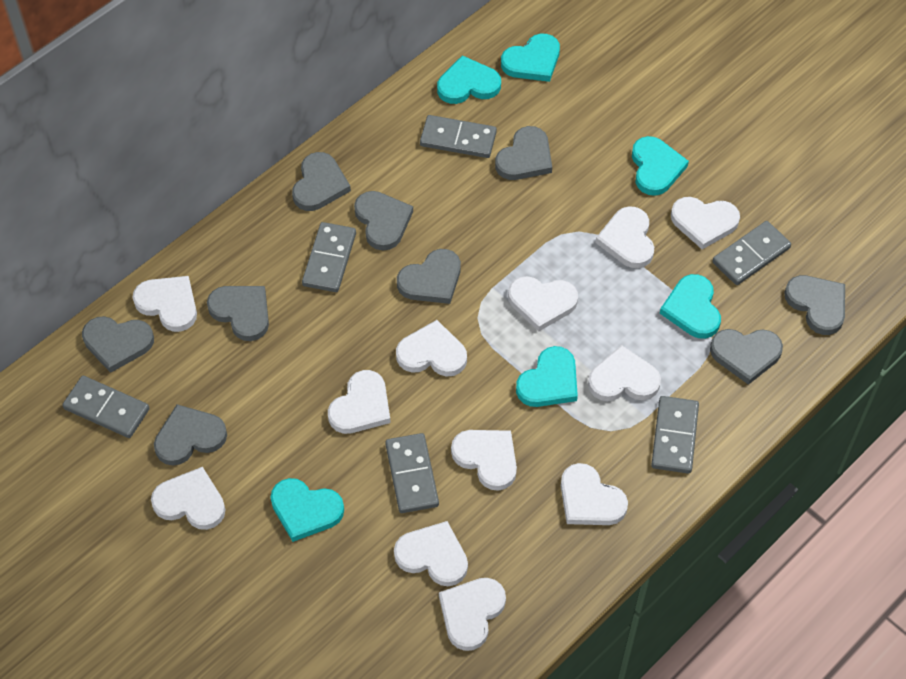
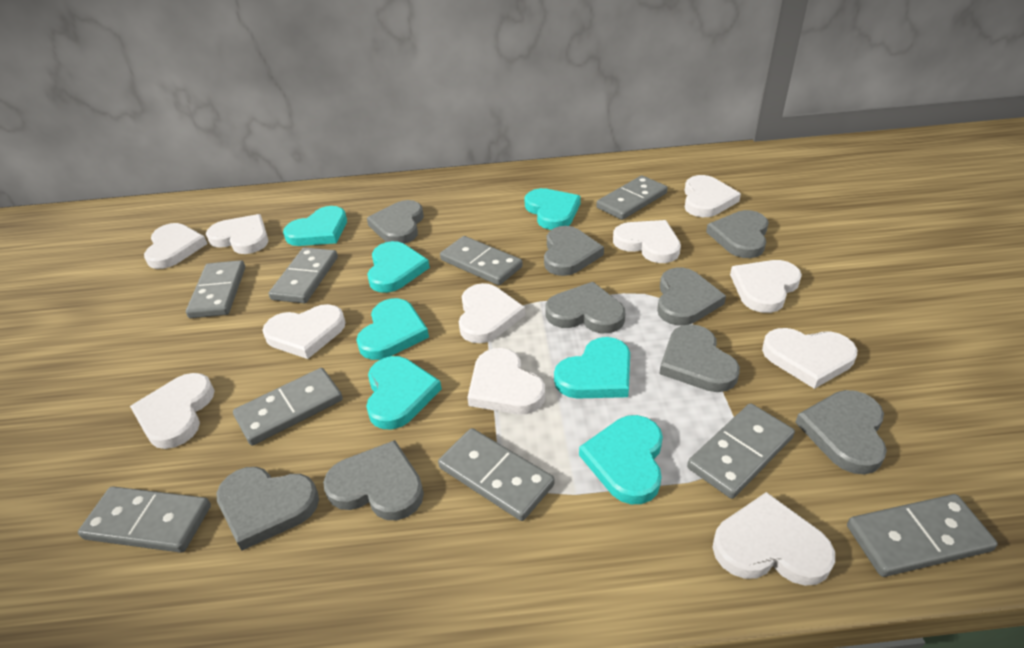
grey domino: 6 -> 9
turquoise heart: 6 -> 7
white heart: 12 -> 11

